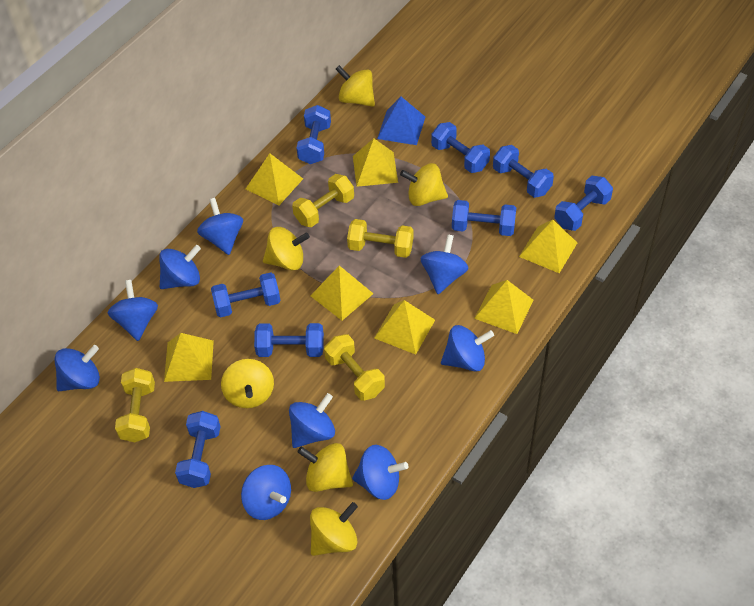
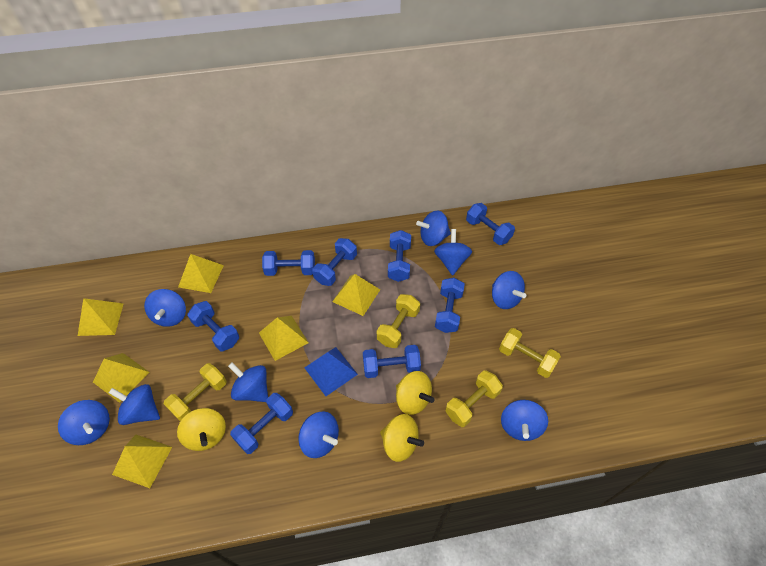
yellow pyramid: 7 -> 6
yellow spinning top: 6 -> 3

